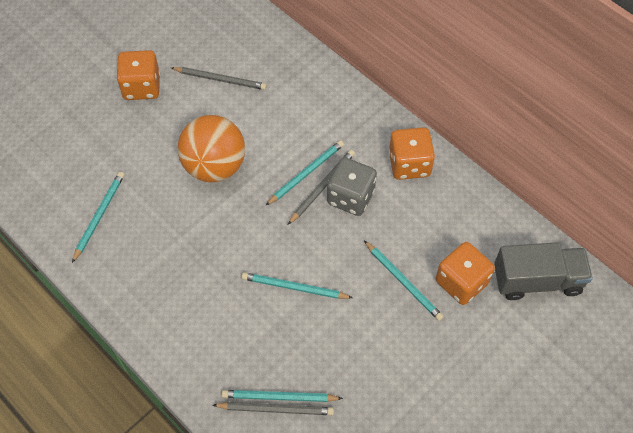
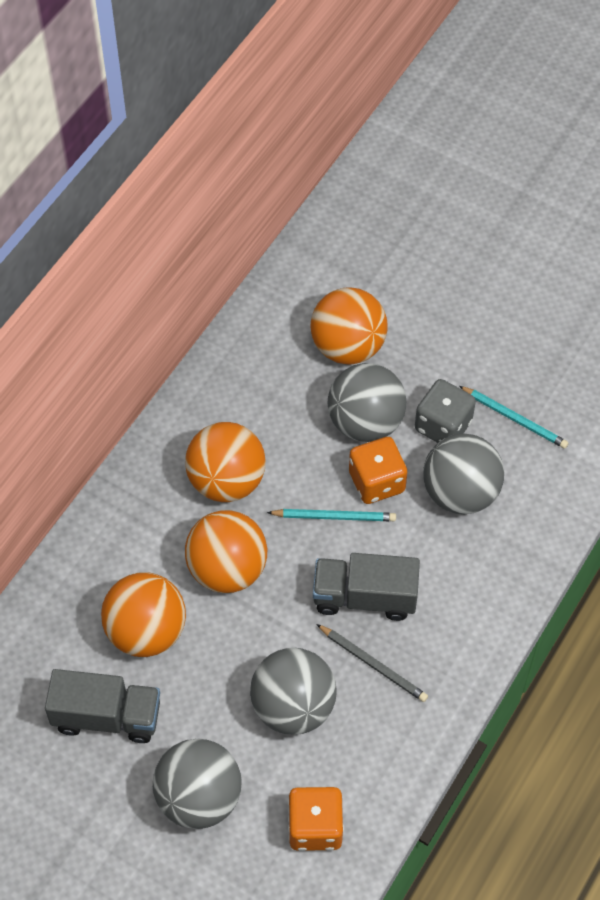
grey ball: 0 -> 4
grey pencil: 3 -> 1
grey truck: 1 -> 2
orange ball: 1 -> 4
orange dice: 3 -> 2
turquoise pencil: 5 -> 2

